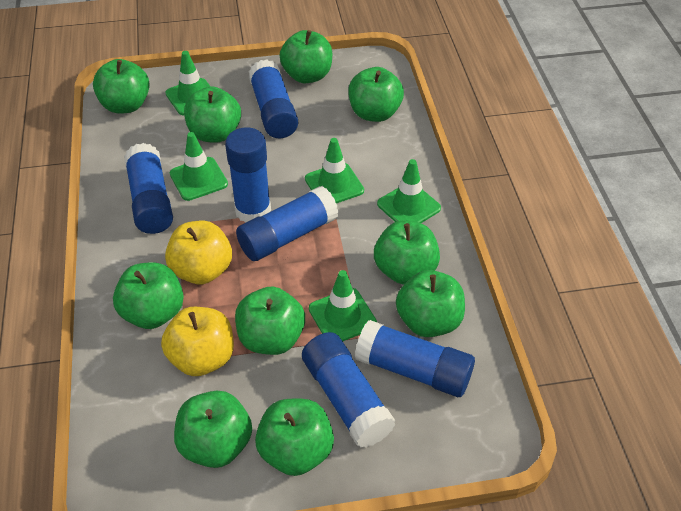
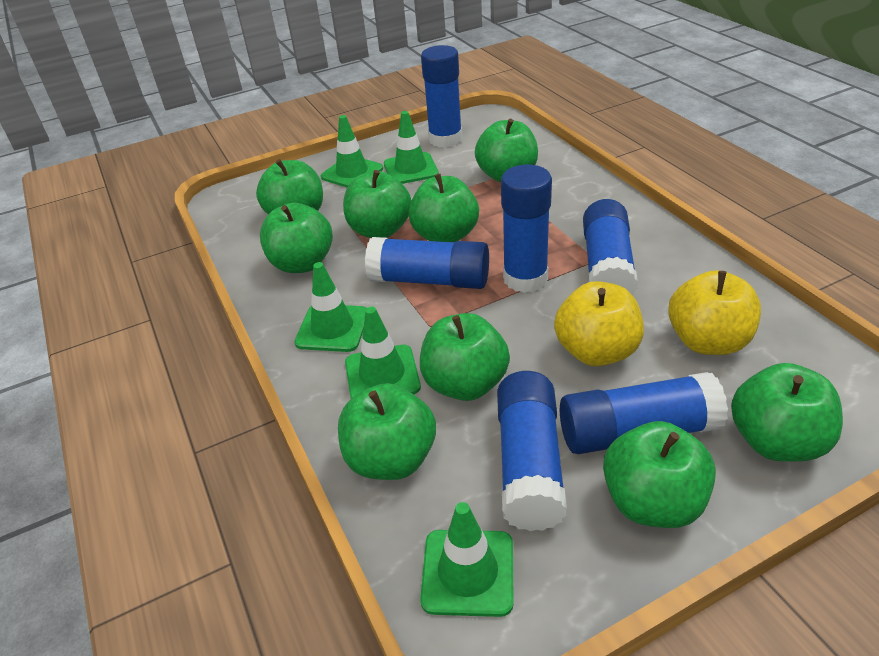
green apple: 10 -> 9

